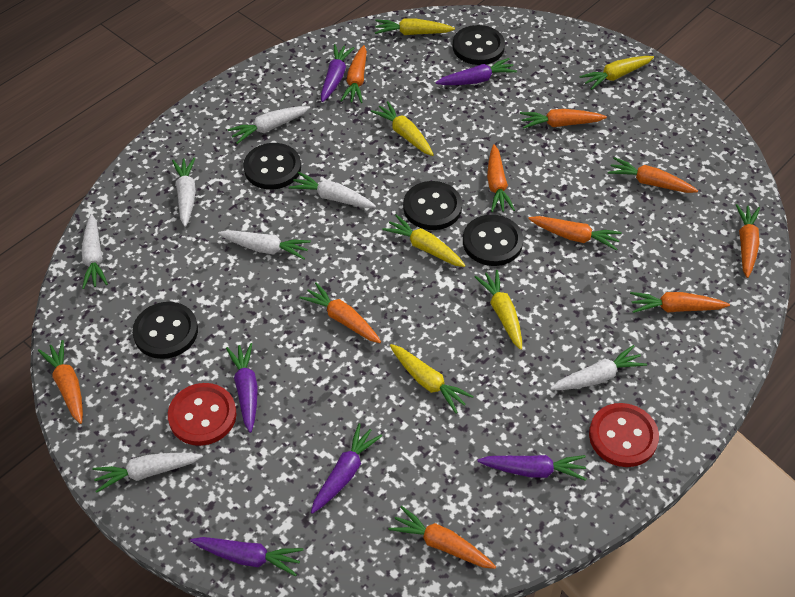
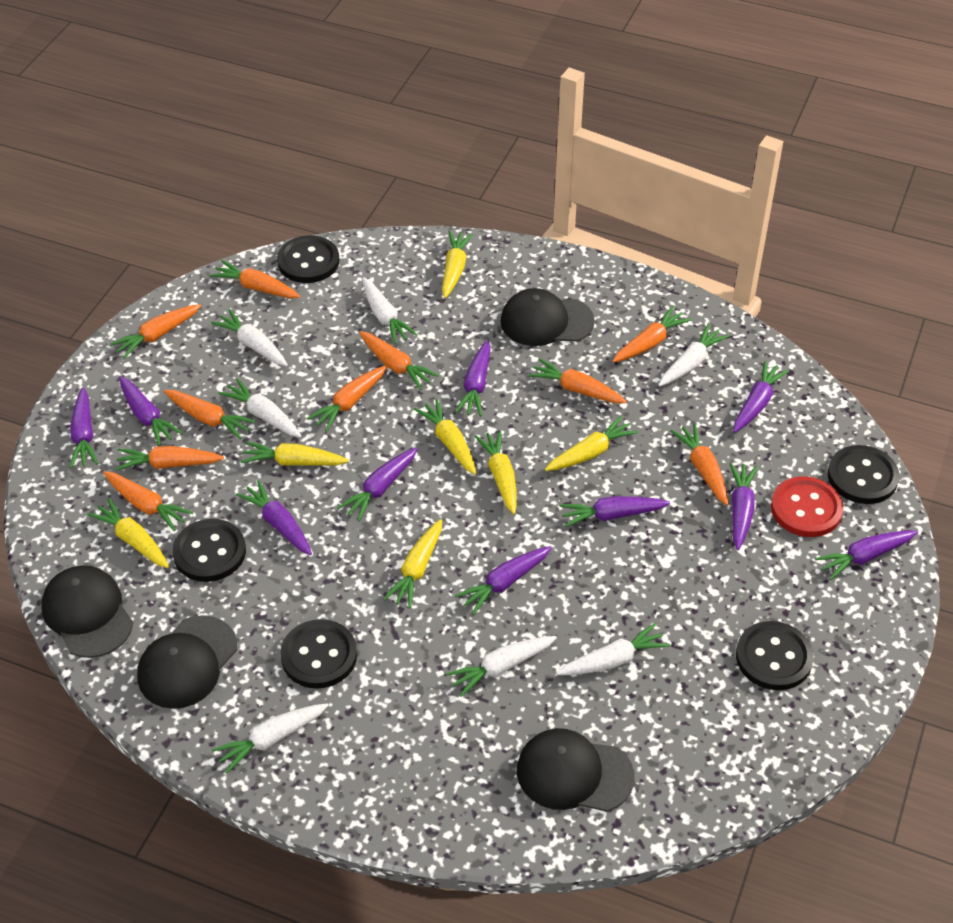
black cap: 0 -> 4
purple carrot: 6 -> 10
red button: 2 -> 1
yellow carrot: 6 -> 7

